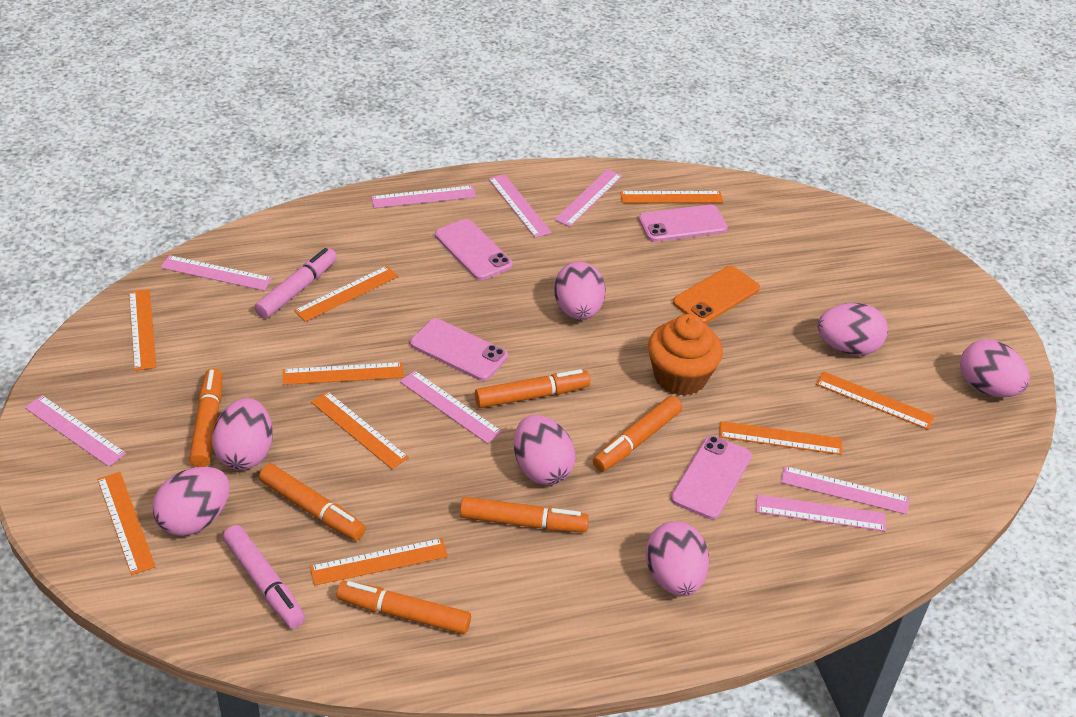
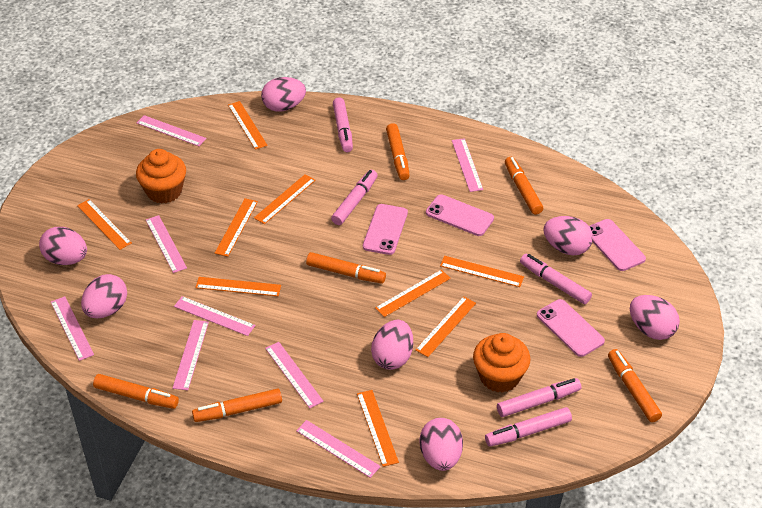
orange cupcake: 1 -> 2
orange phone: 1 -> 0
pink marker: 2 -> 5

